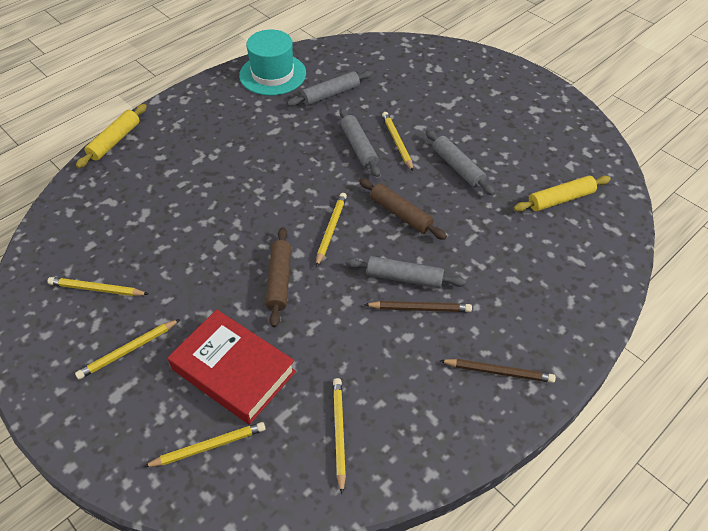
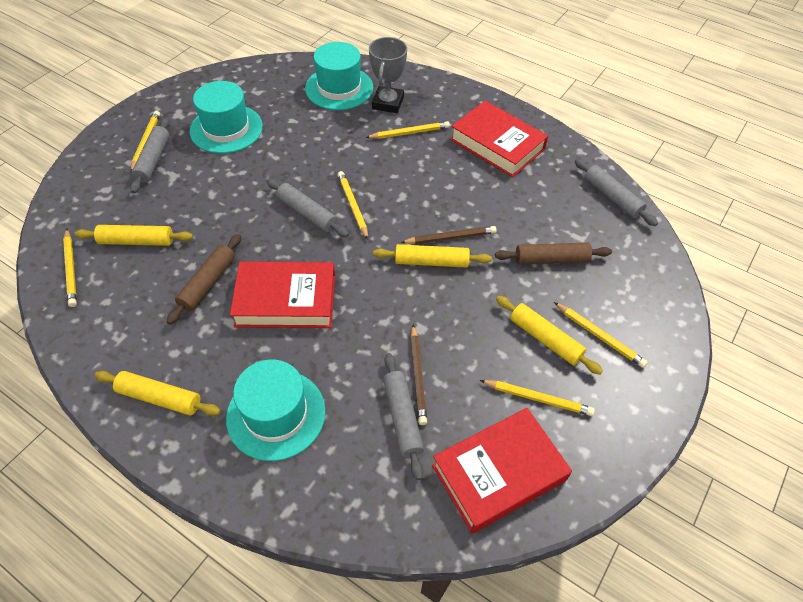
grey trophy: 0 -> 1
red book: 1 -> 3
turquoise hat: 1 -> 3
yellow rolling pin: 2 -> 4

